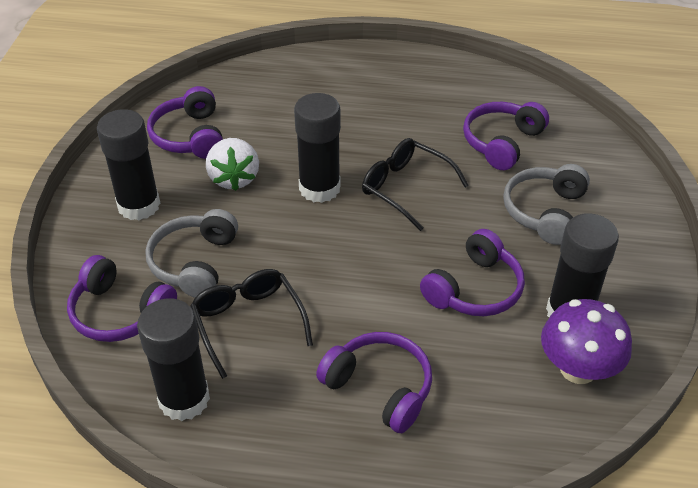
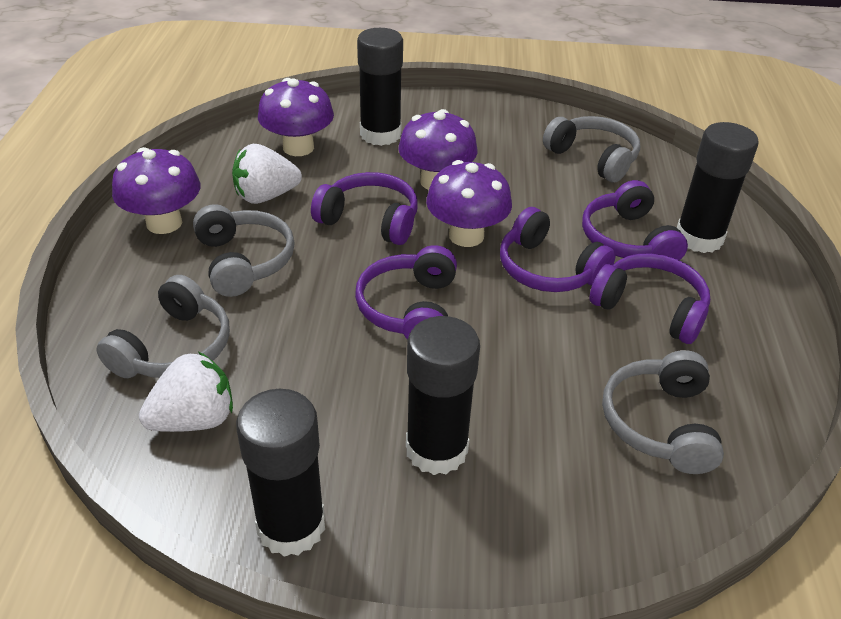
black glasses: 2 -> 0
grey headphones: 2 -> 4
purple mushroom: 1 -> 4
white strawberry: 1 -> 2

